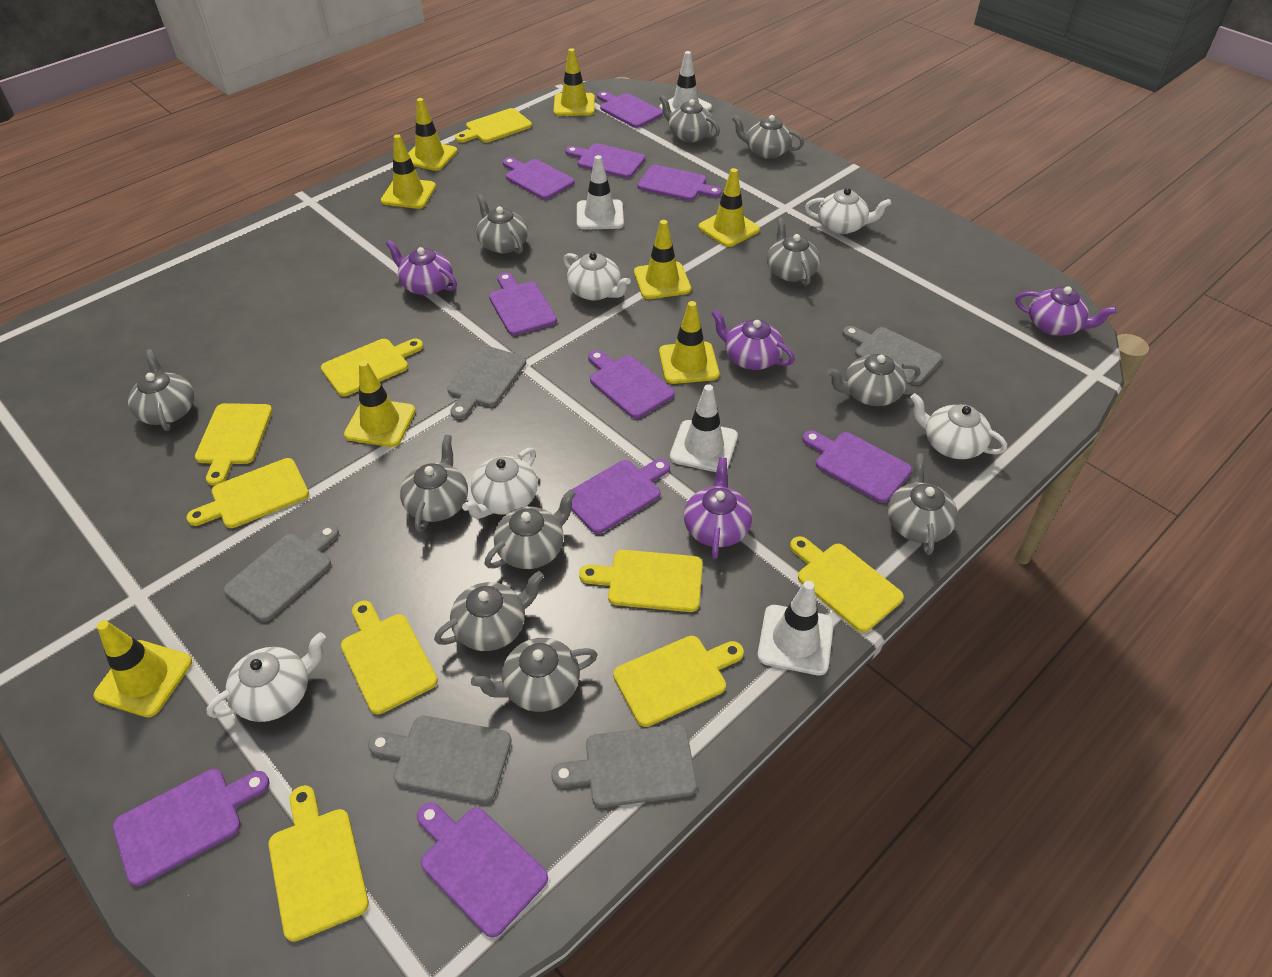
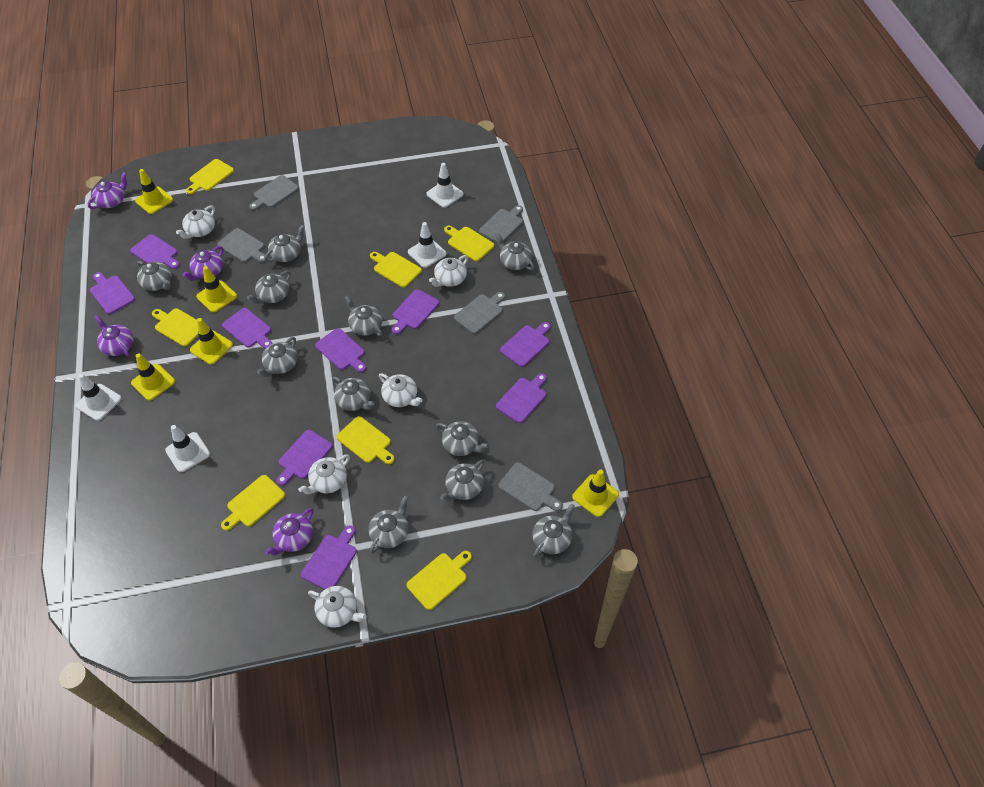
purple cutting board: 10 -> 9
yellow cutting board: 9 -> 7
yellow traffic cone: 8 -> 5

